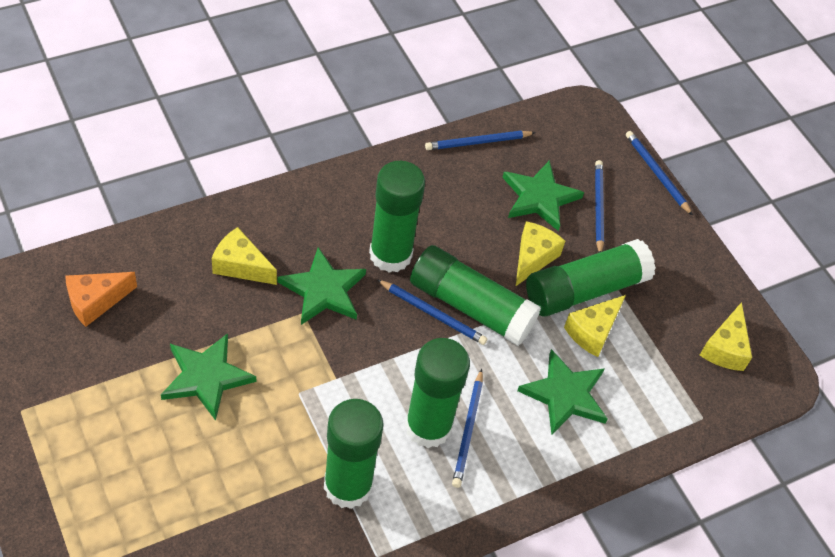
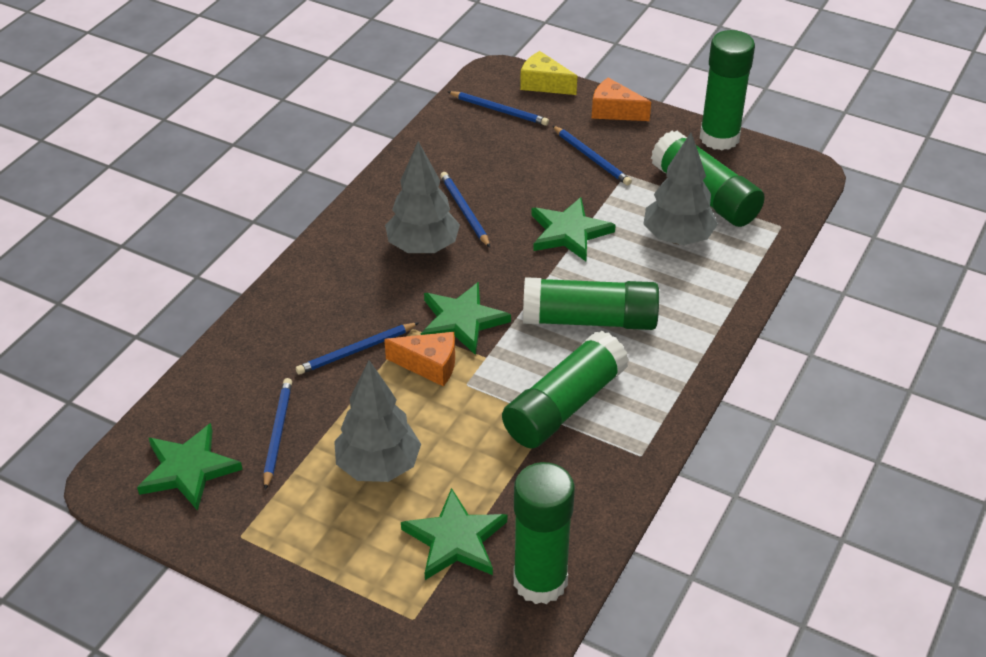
grey tree: 0 -> 3
orange cheese: 1 -> 2
yellow cheese: 4 -> 1

